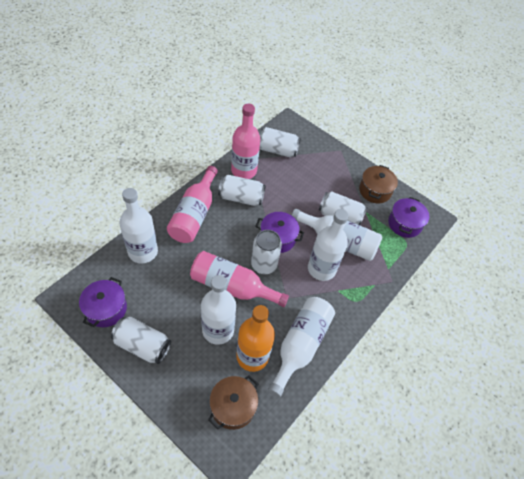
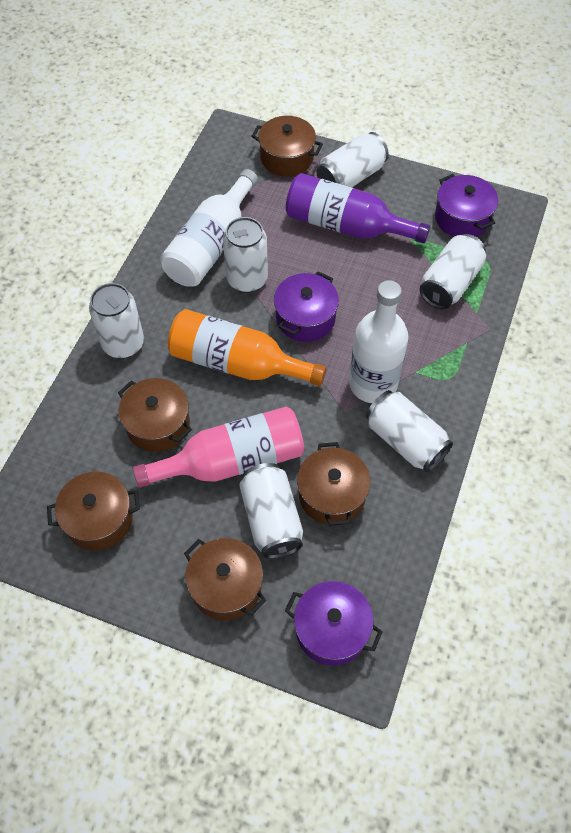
brown pot: 2 -> 5
pink bottle: 3 -> 1
purple bottle: 0 -> 1
white bottle: 5 -> 2
white can: 5 -> 6

